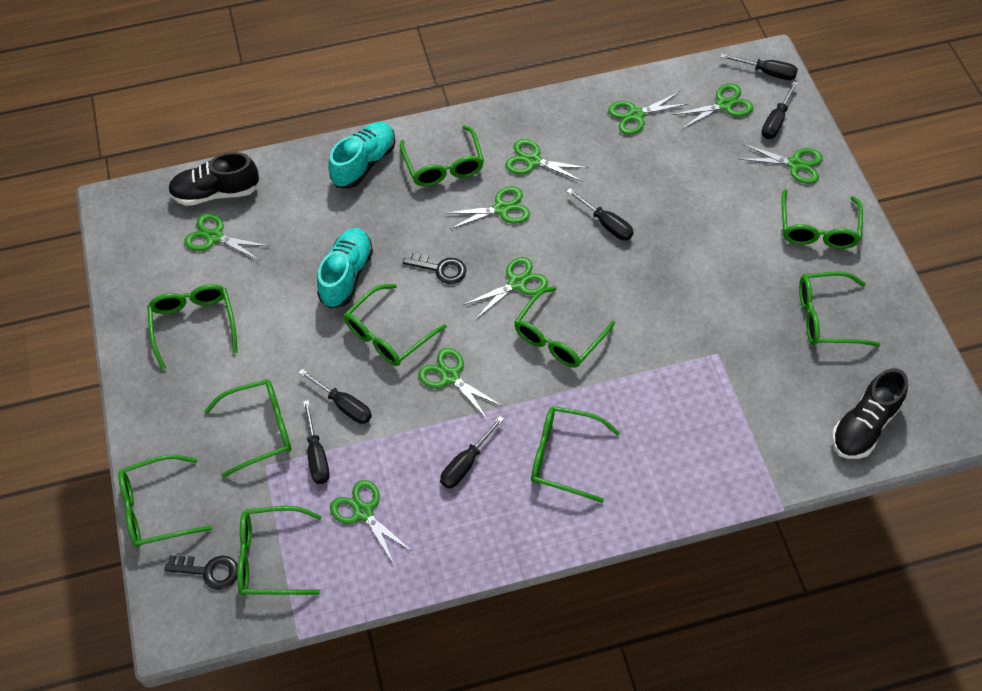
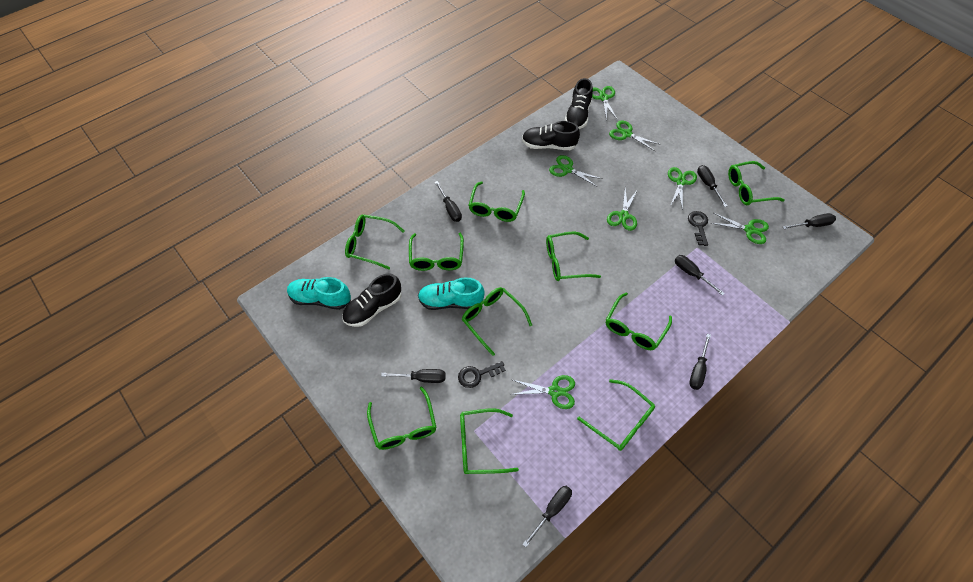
black screwdriver: 6 -> 7
black shoe: 2 -> 3
green scissors: 9 -> 7

